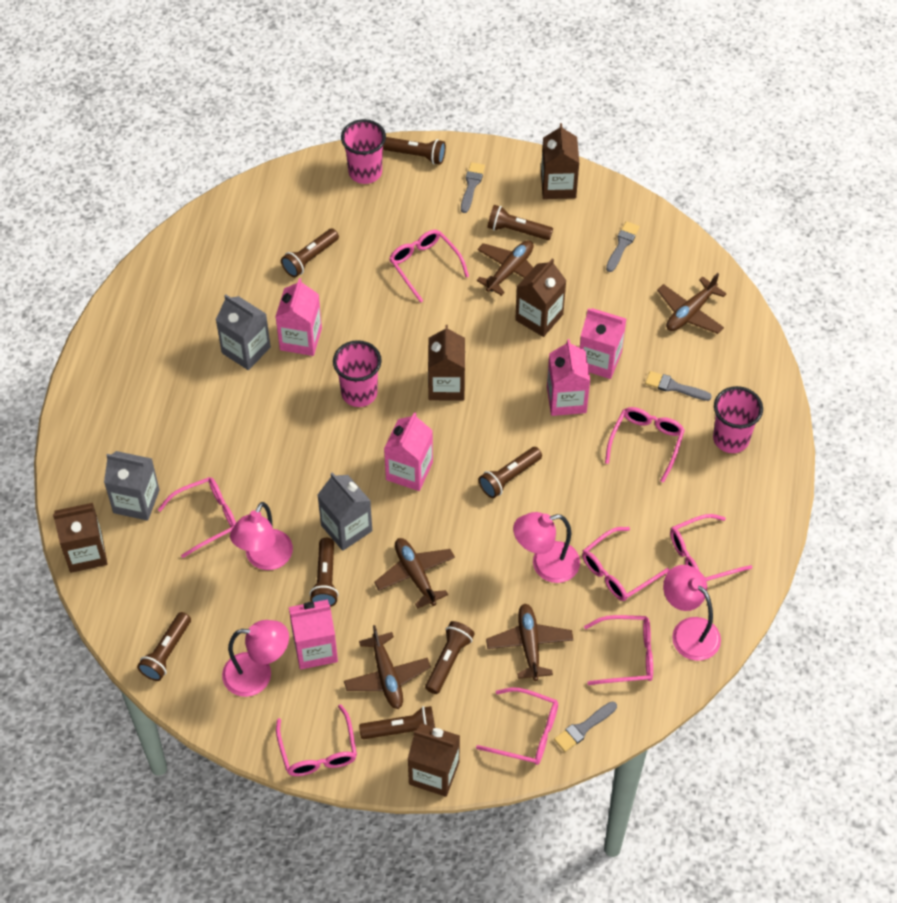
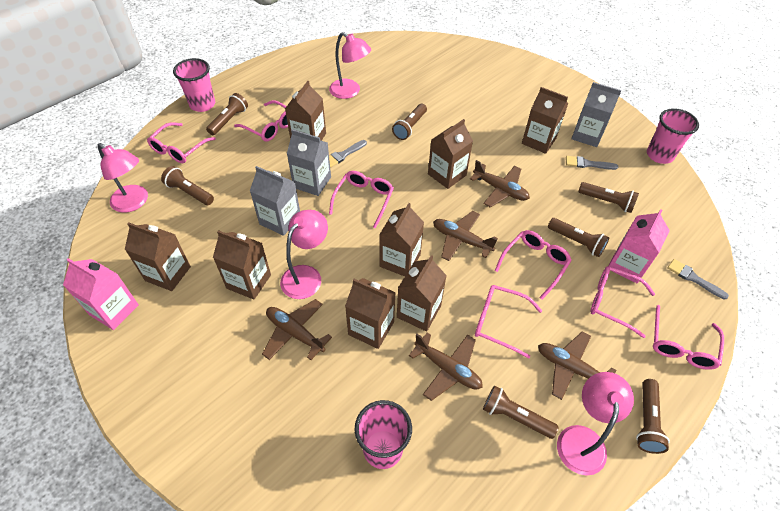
brown carton: 5 -> 8
brown flashlight: 8 -> 7
grey brush: 4 -> 3
pink carton: 5 -> 2
pink glasses: 8 -> 7

